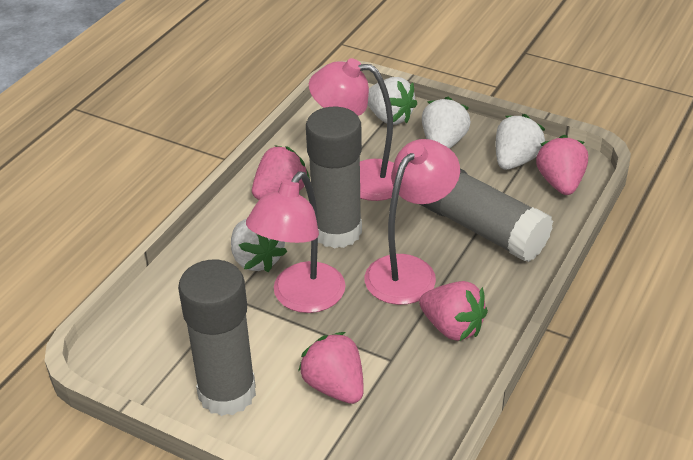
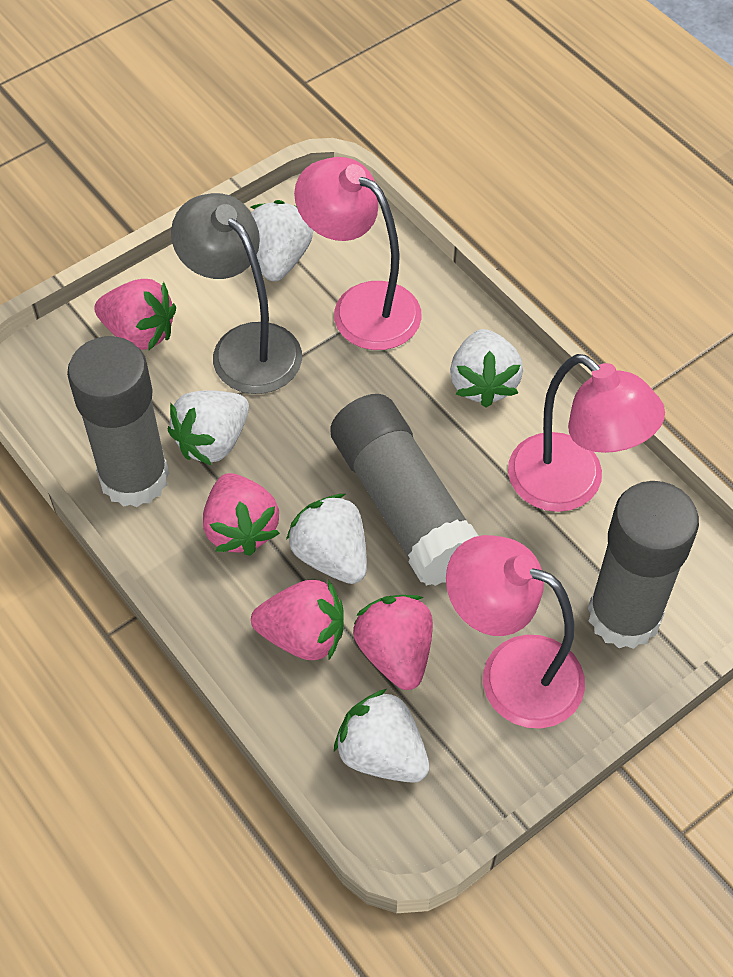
grey lamp: 0 -> 1
white strawberry: 4 -> 5

